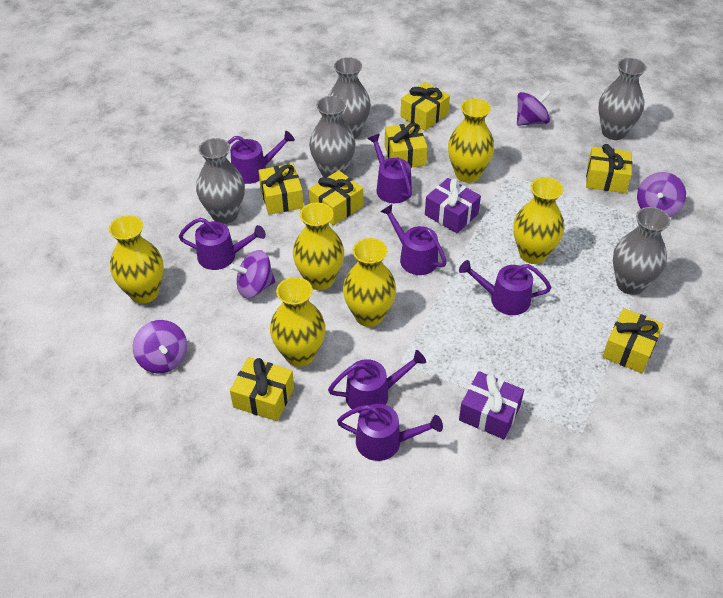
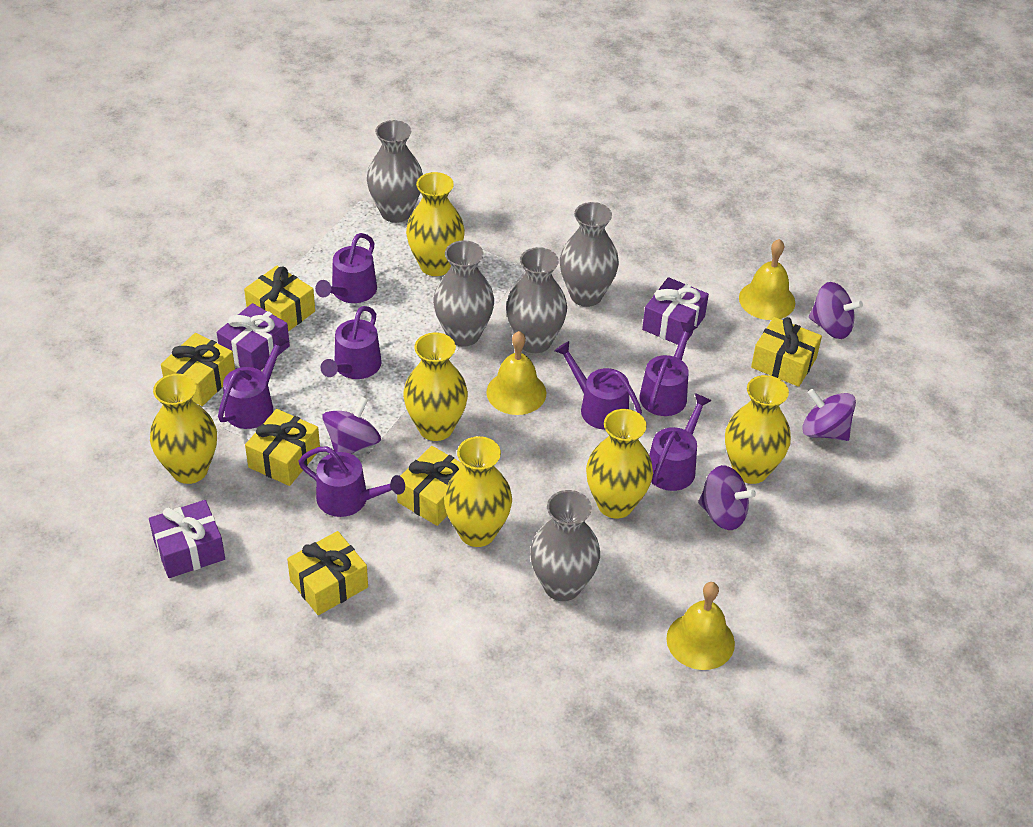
purple gift: 2 -> 3
yellow bell: 0 -> 3
yellow gift: 7 -> 6

